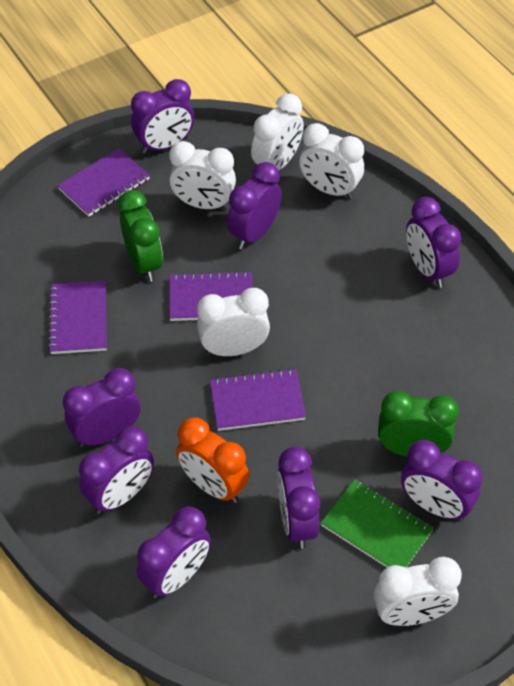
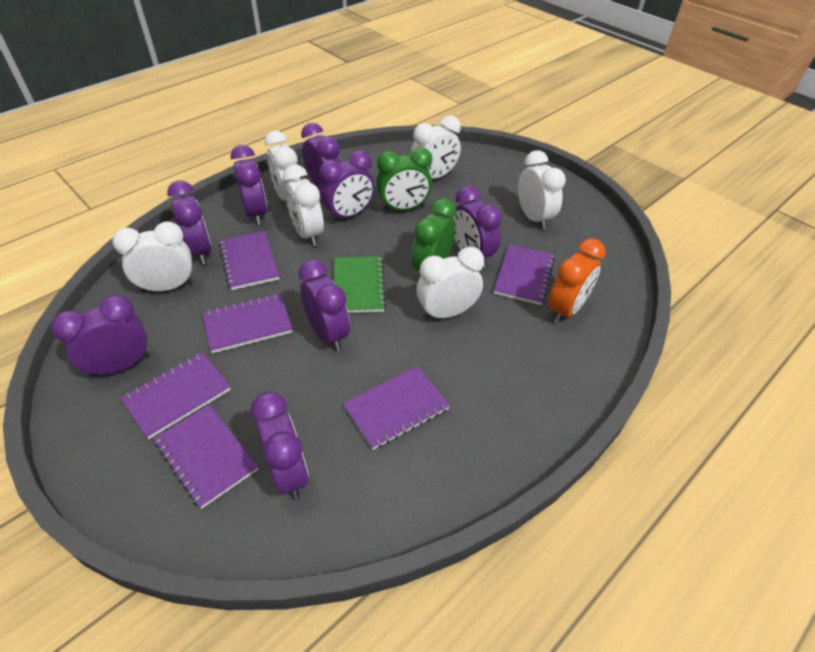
purple notebook: 4 -> 6
white clock: 5 -> 6

